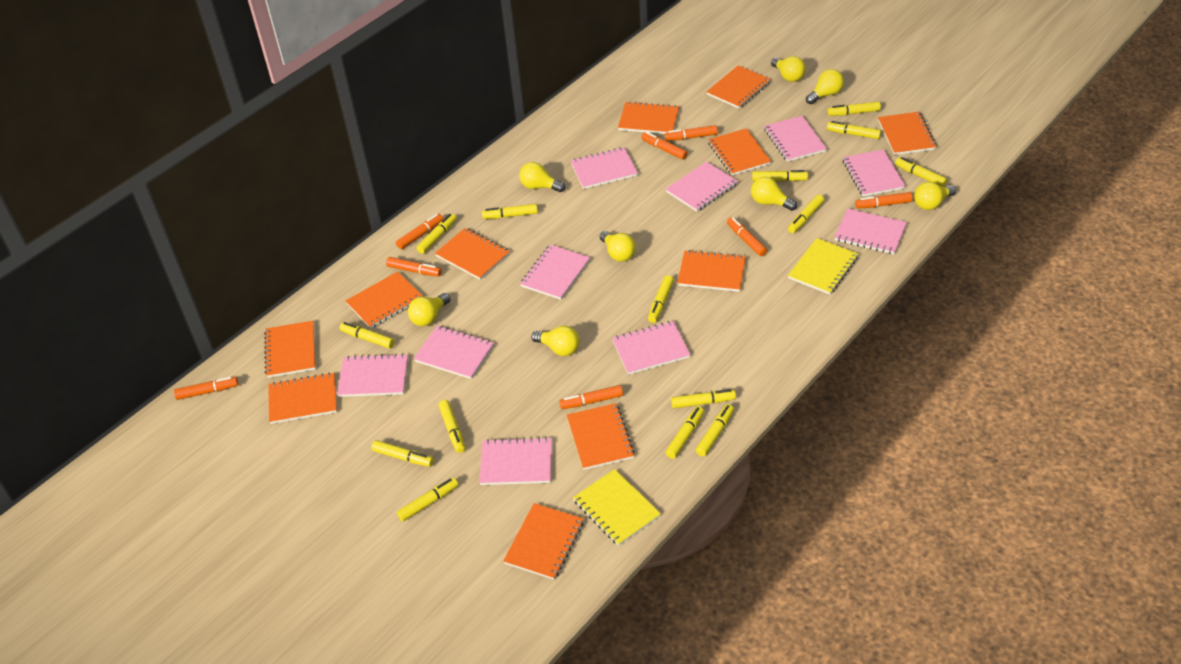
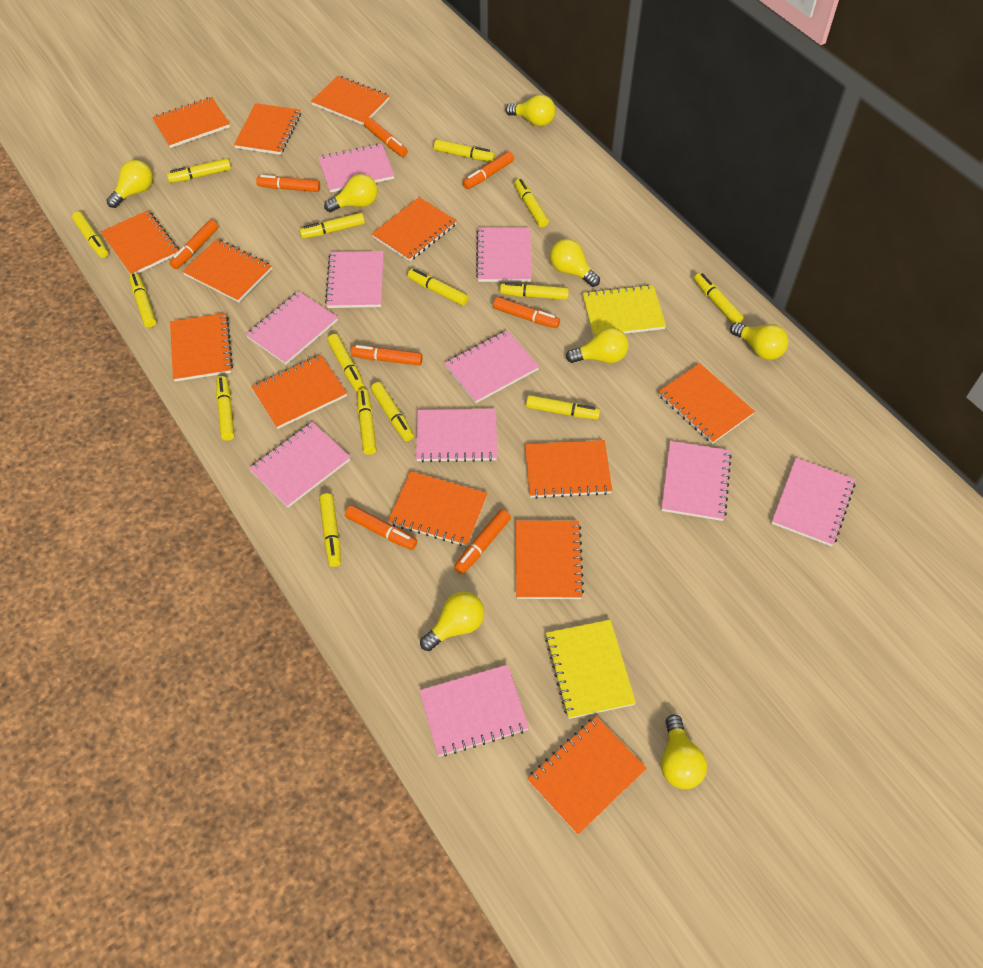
orange notebook: 11 -> 13

